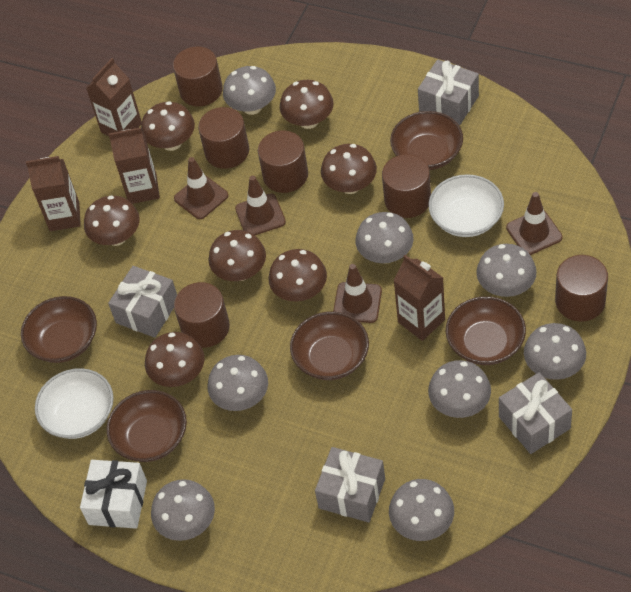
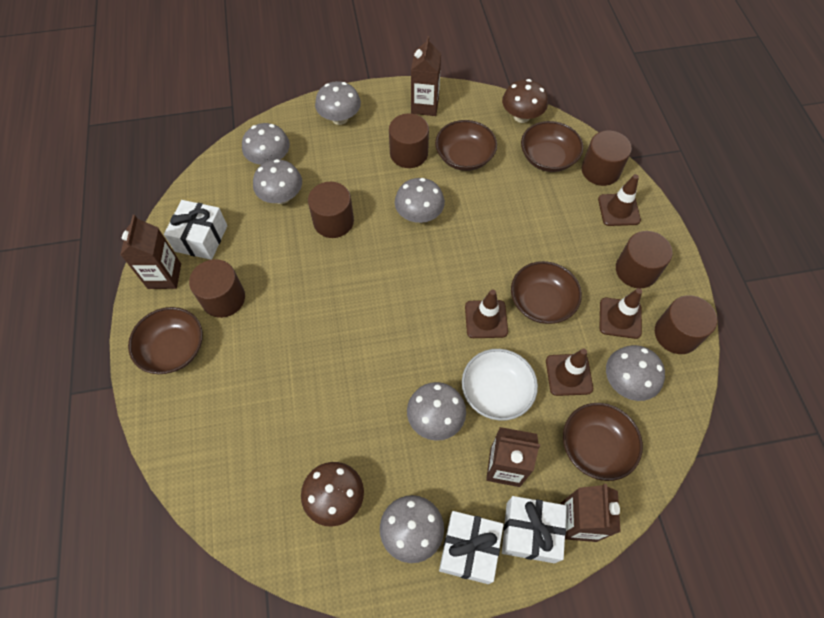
brown mushroom: 7 -> 2
grey gift: 4 -> 0
grey mushroom: 8 -> 7
white bowl: 2 -> 1
white gift: 1 -> 3

